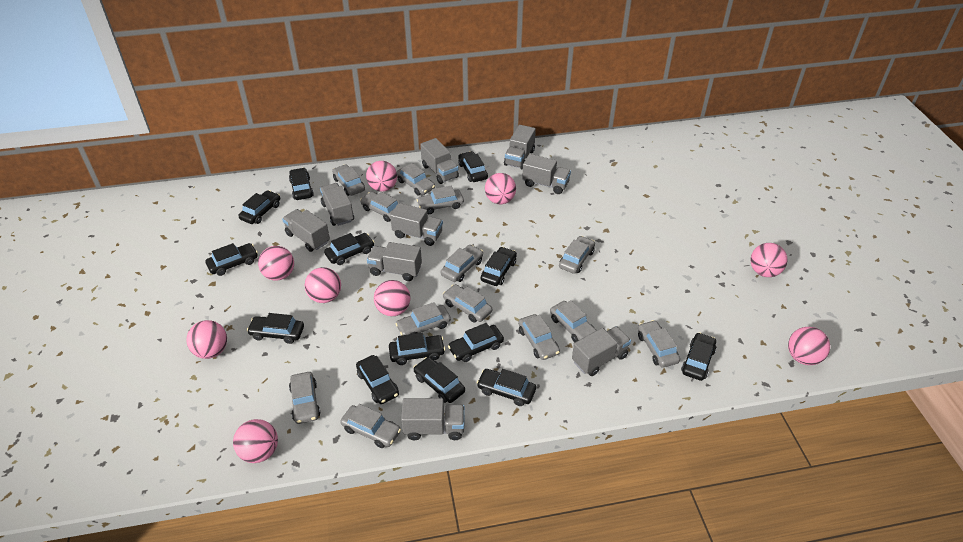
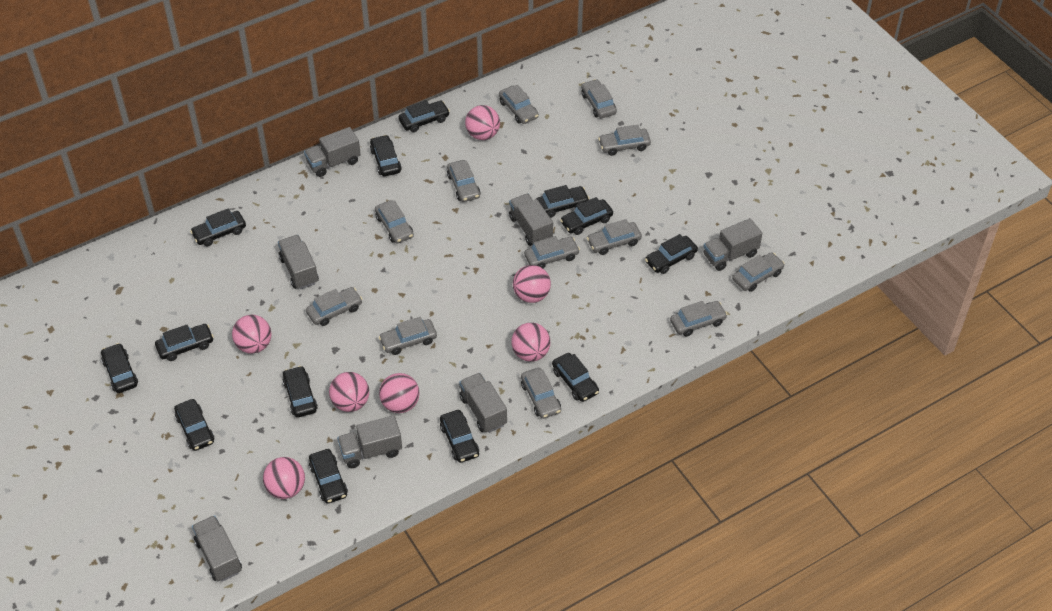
grey car: 13 -> 12
grey truck: 9 -> 7
pink ball: 9 -> 7

